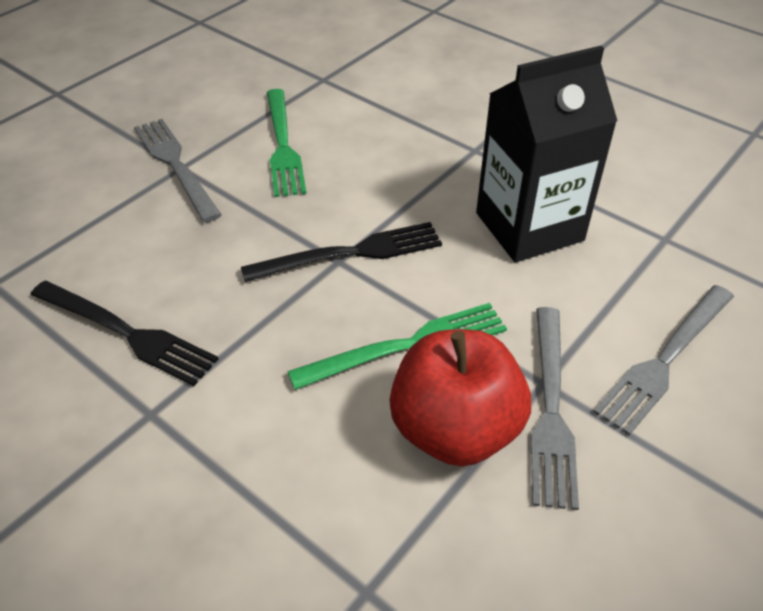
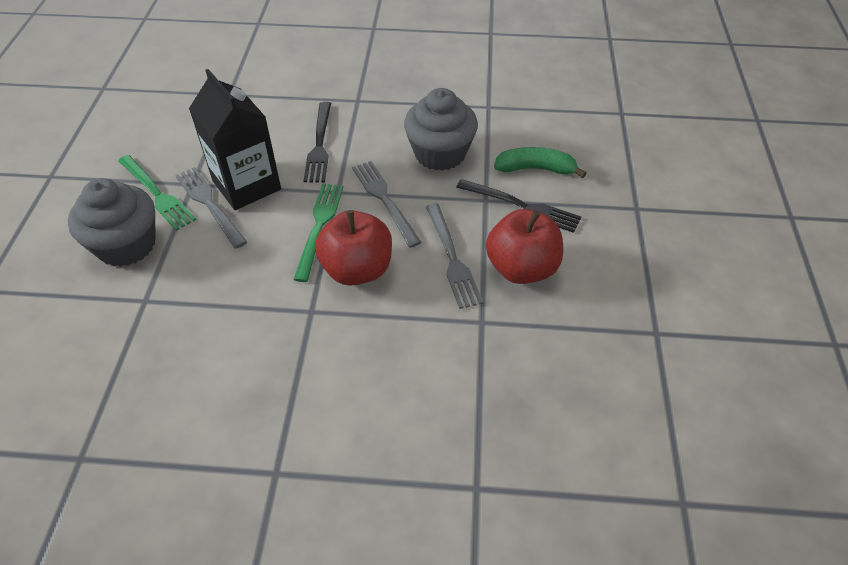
green banana: 0 -> 1
grey cupcake: 0 -> 2
red apple: 1 -> 2

